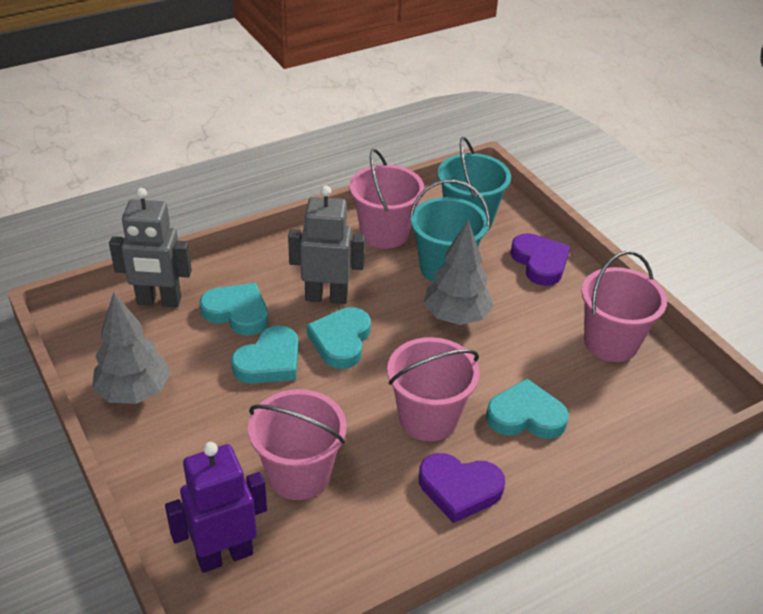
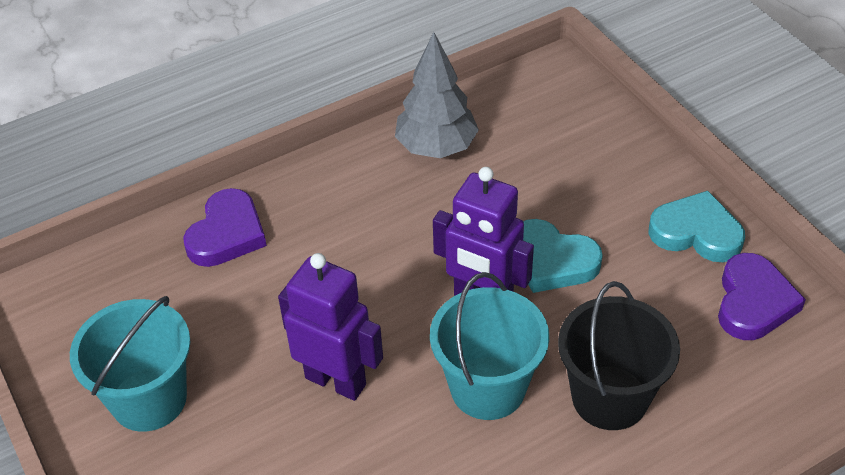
black bucket: 0 -> 1
grey robot: 2 -> 0
grey tree: 2 -> 1
pink bucket: 4 -> 0
purple robot: 1 -> 2
turquoise heart: 4 -> 2

